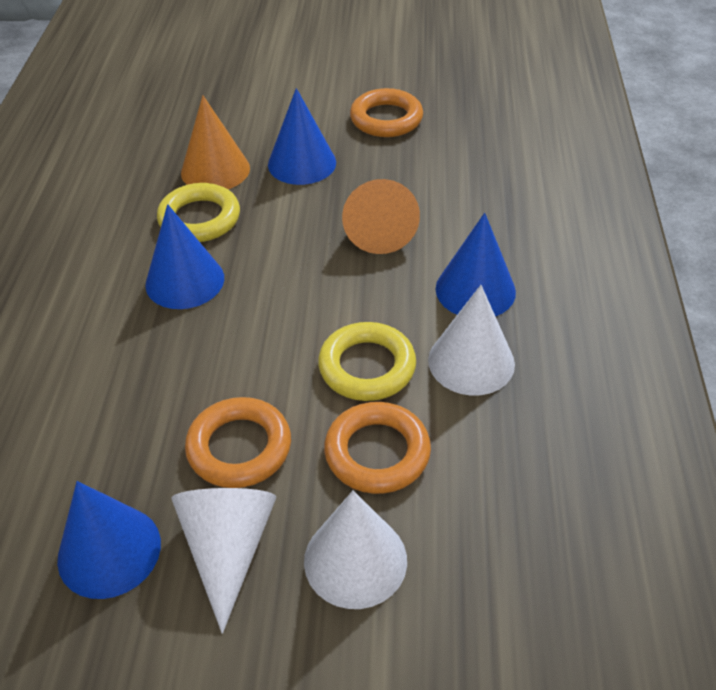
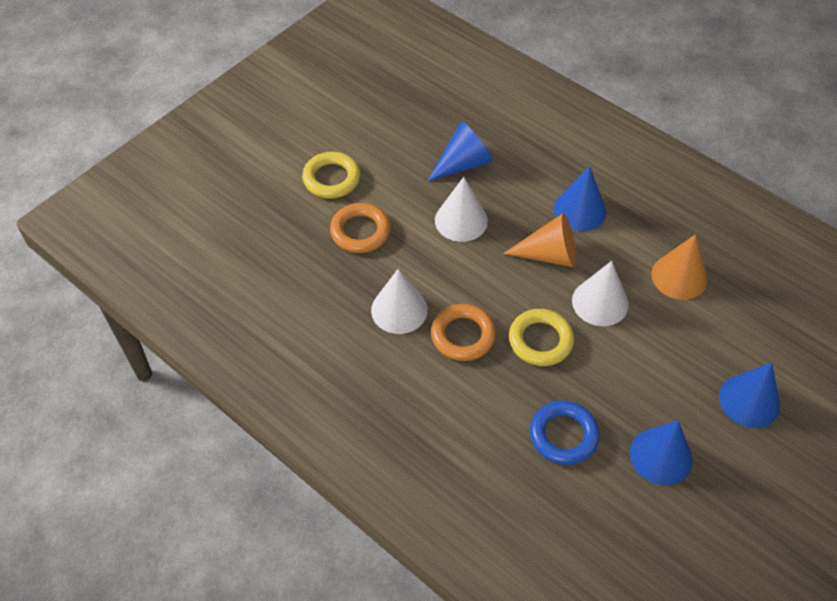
blue ring: 0 -> 1
orange ring: 3 -> 2

